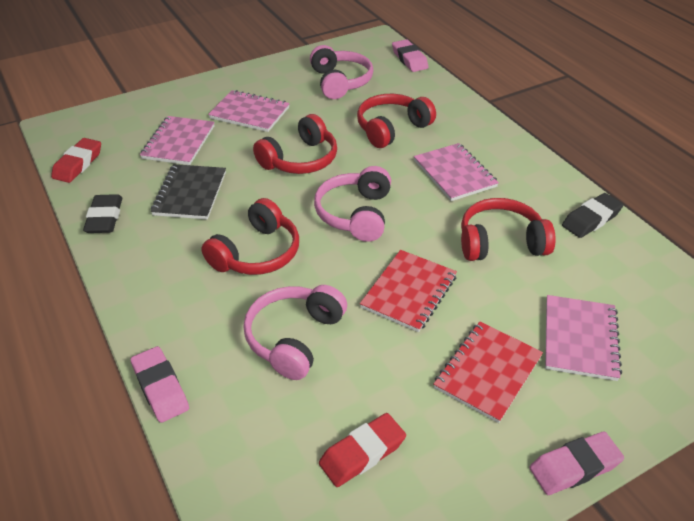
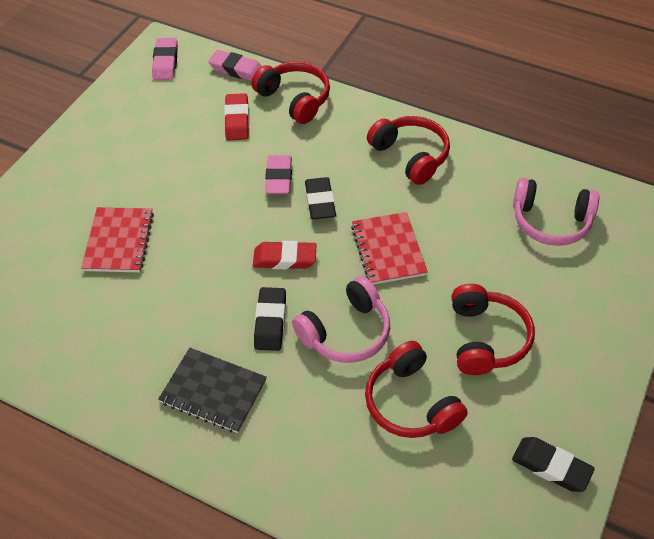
black eraser: 2 -> 3
pink headphones: 3 -> 2
pink notebook: 4 -> 0

